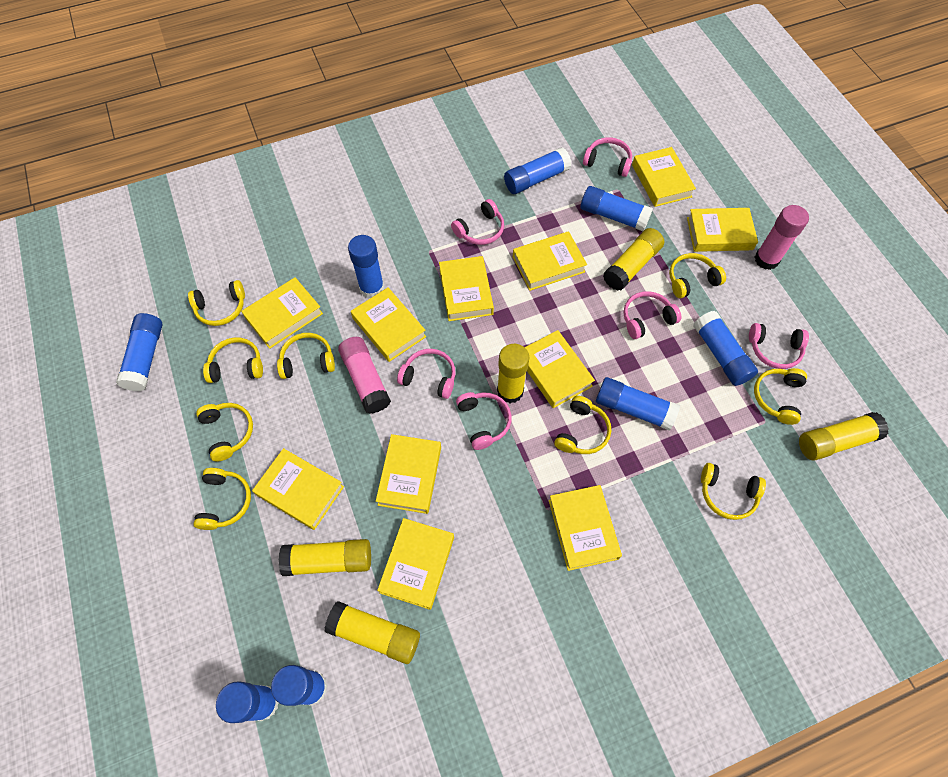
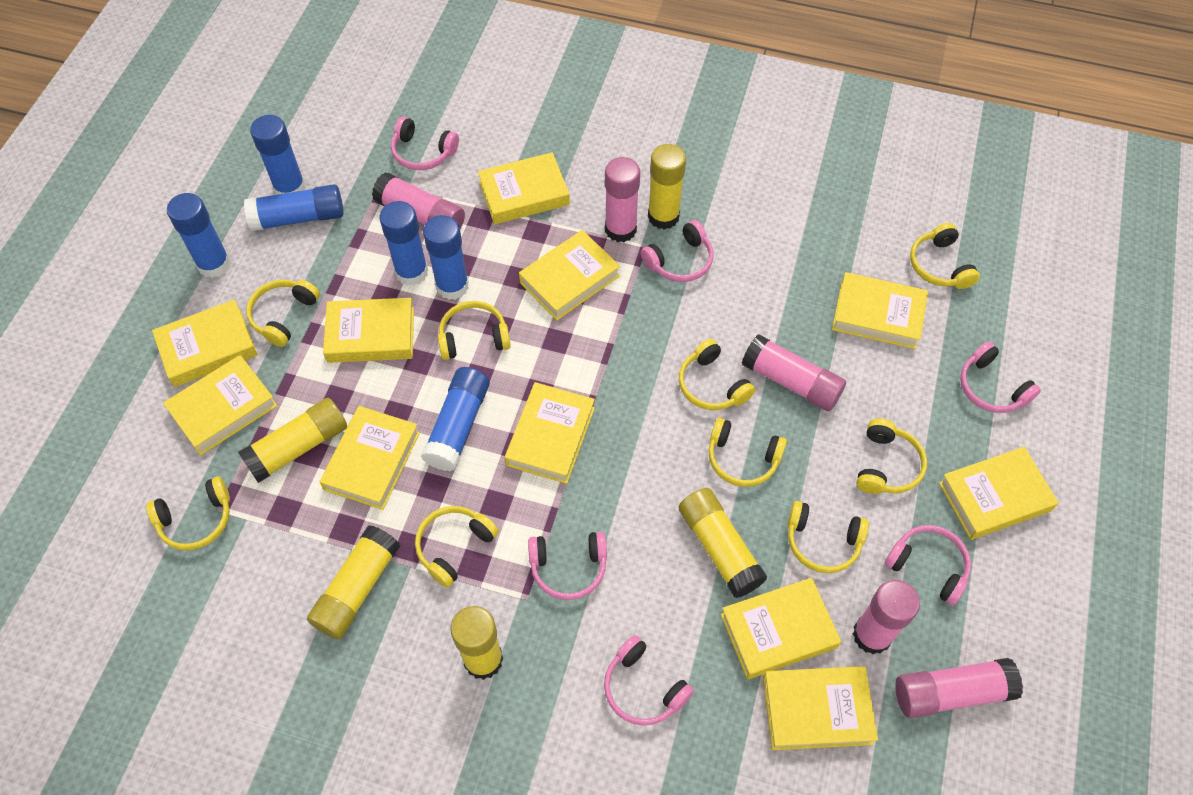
blue glue stick: 8 -> 6
pink glue stick: 2 -> 5

